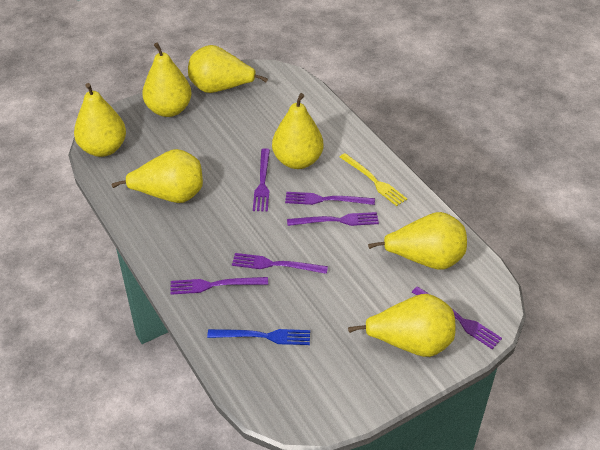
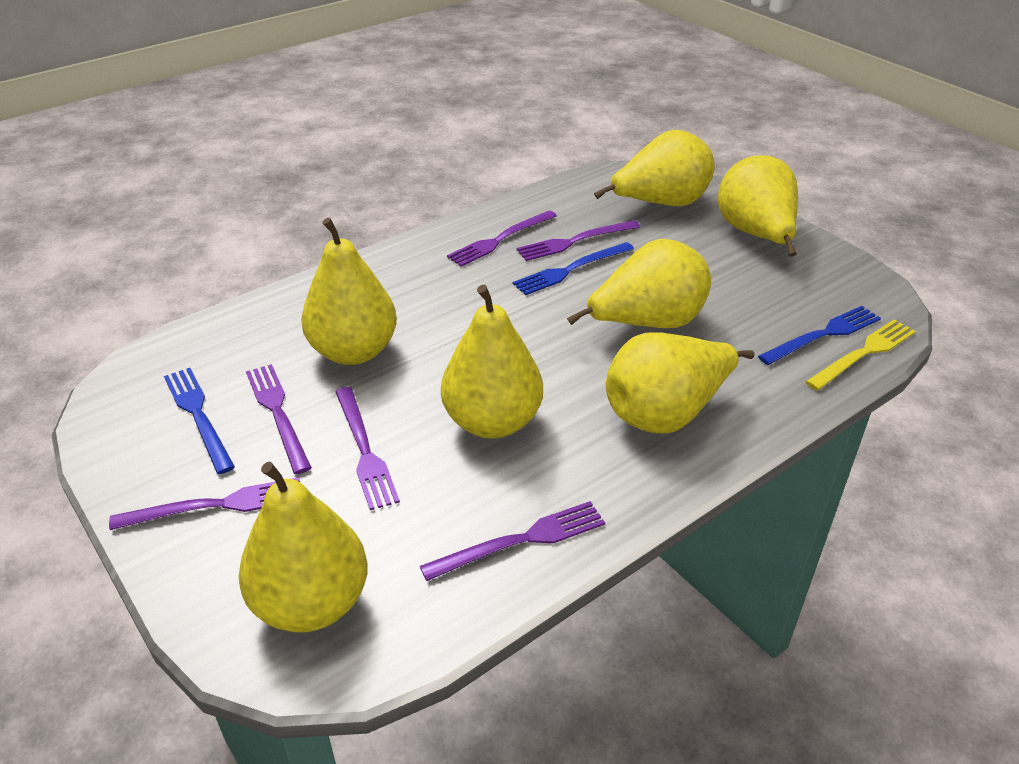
blue fork: 1 -> 3

